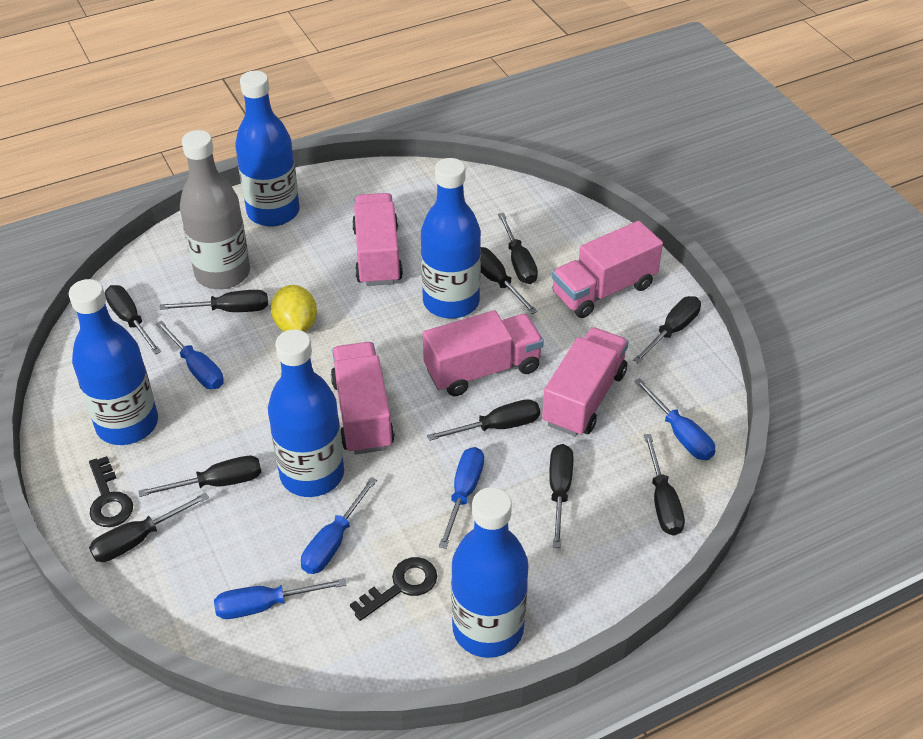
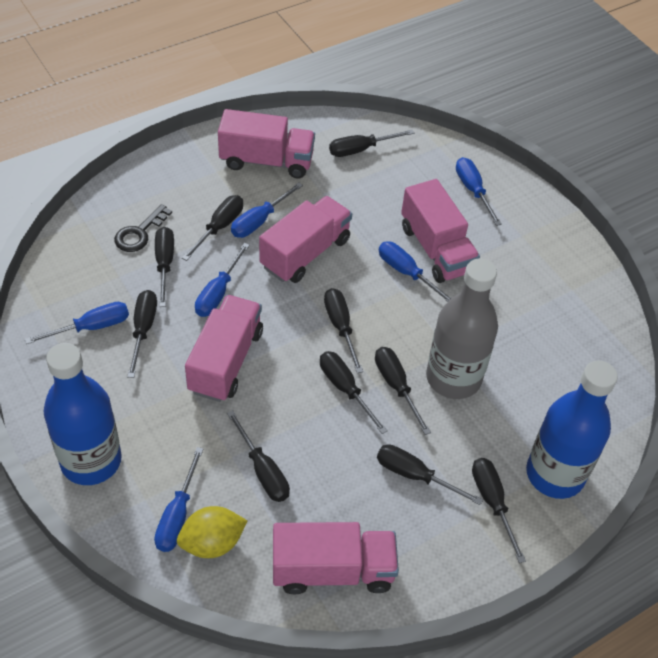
black key: 2 -> 1
blue bottle: 5 -> 2
blue screwdriver: 5 -> 6

